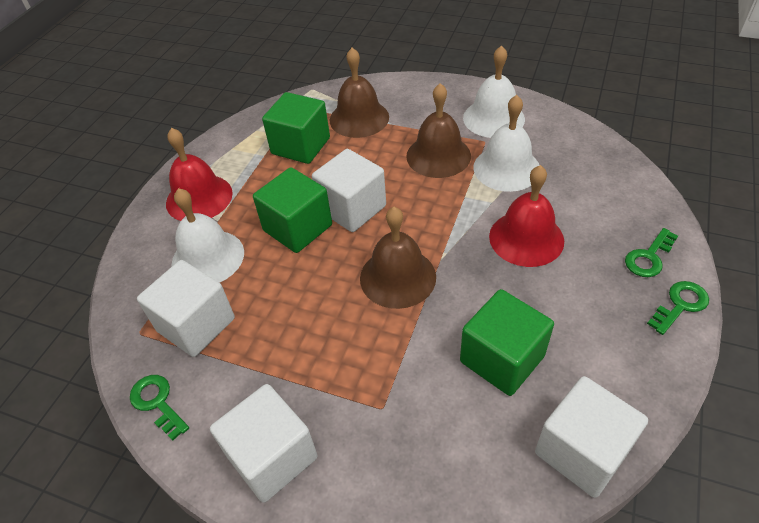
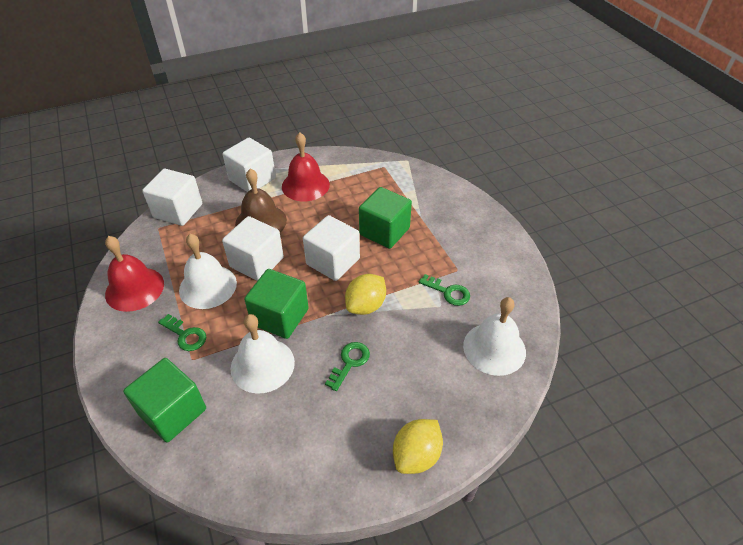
brown bell: 3 -> 1
yellow lemon: 0 -> 2

